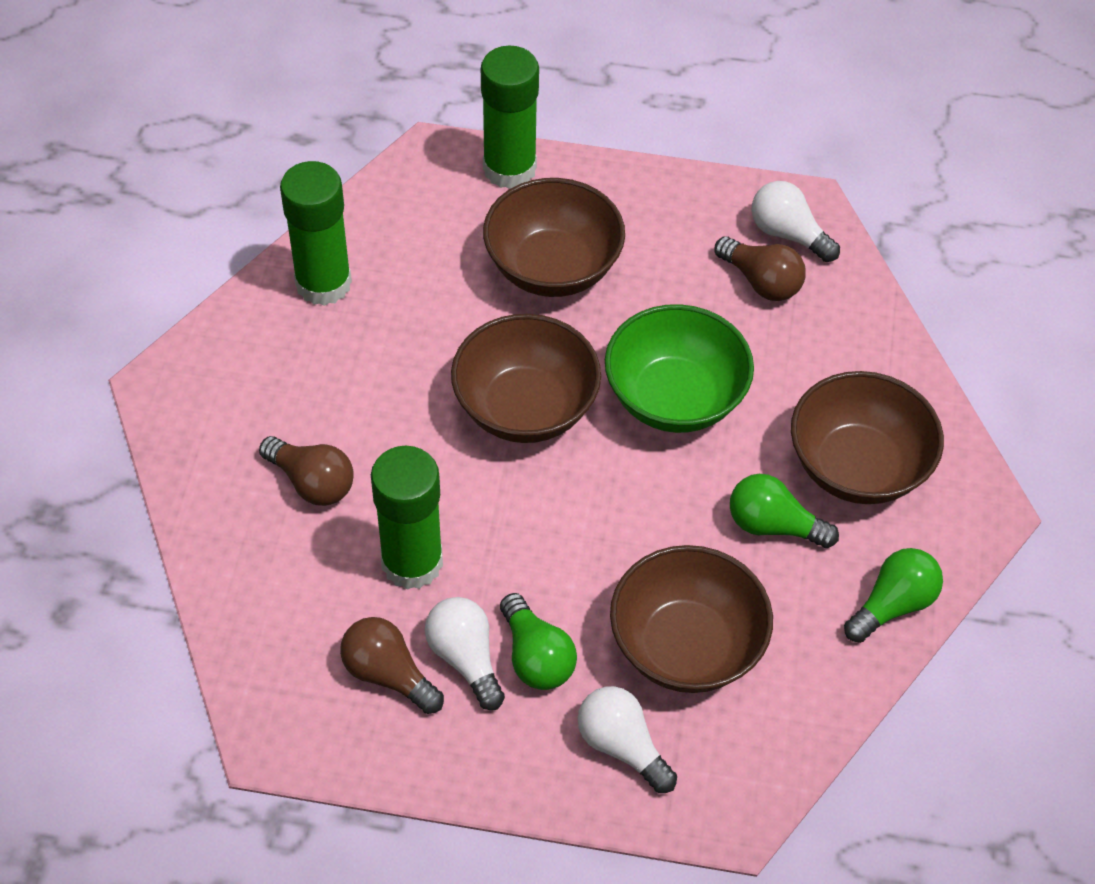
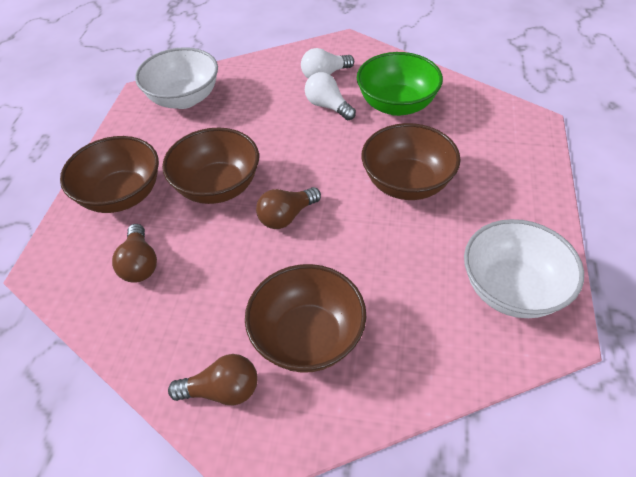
green glue stick: 3 -> 0
green light bulb: 3 -> 0
white bowl: 0 -> 2
white light bulb: 3 -> 2

